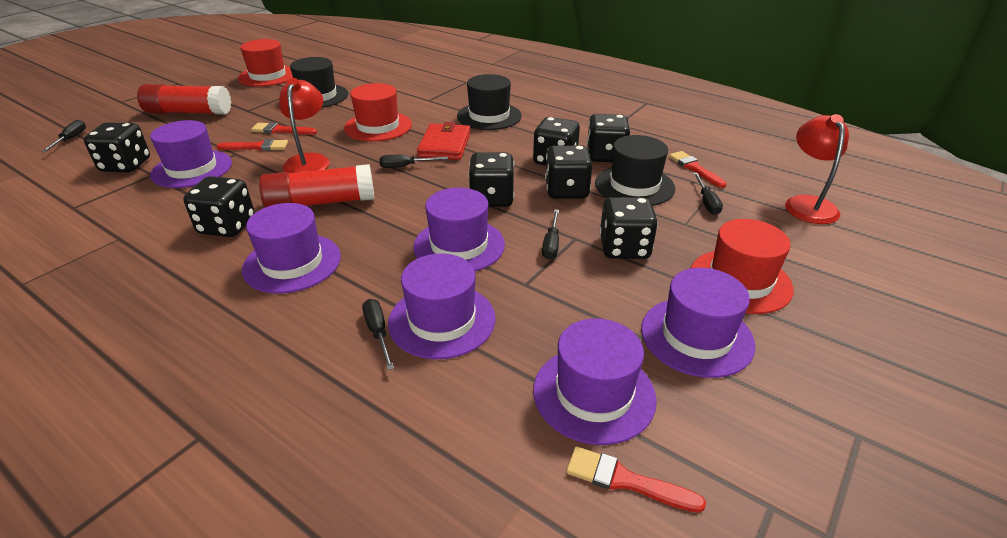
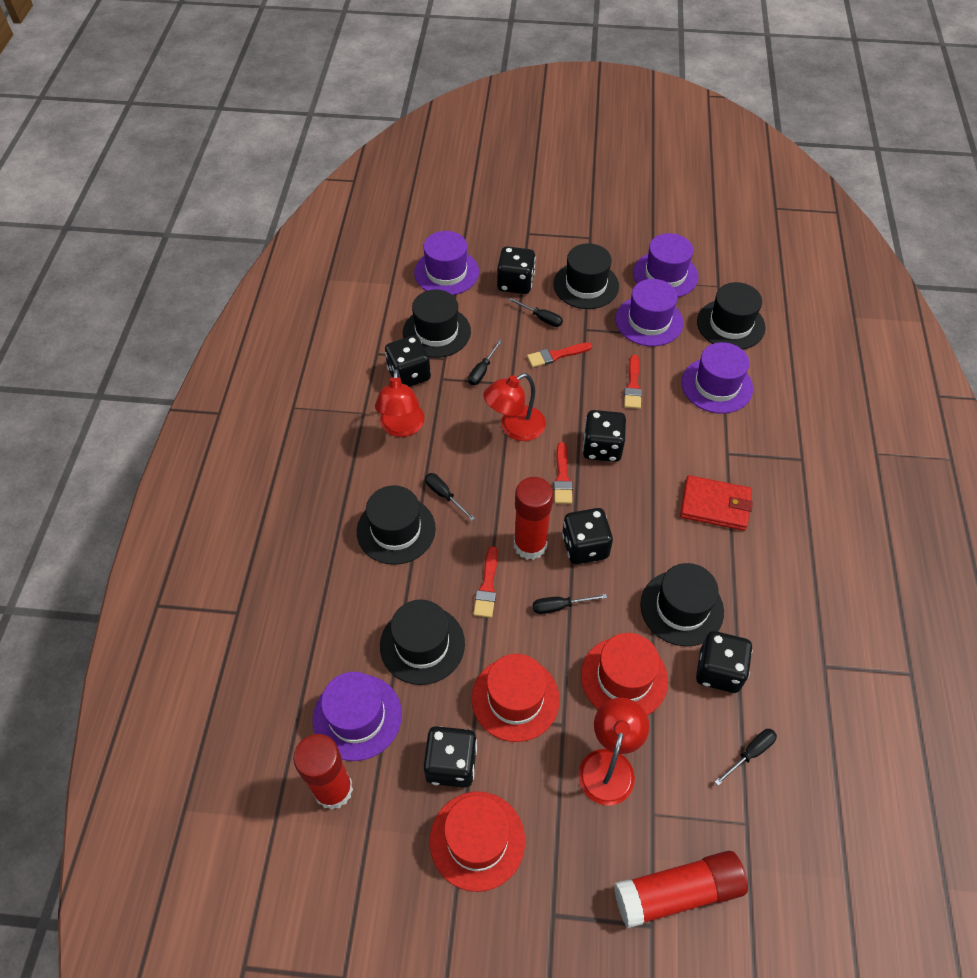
black dice: 7 -> 6
black hat: 3 -> 6
purple hat: 6 -> 5
red glue stick: 2 -> 3
red lamp: 2 -> 3

